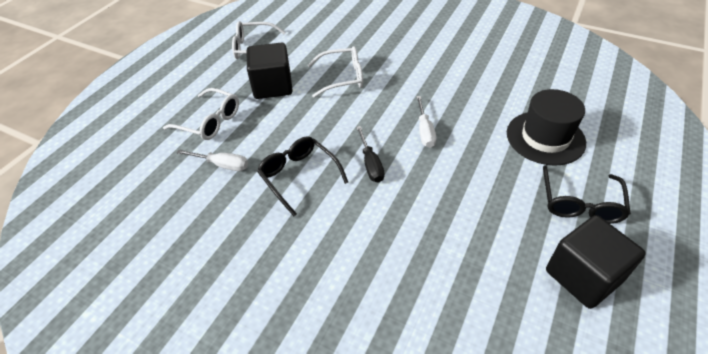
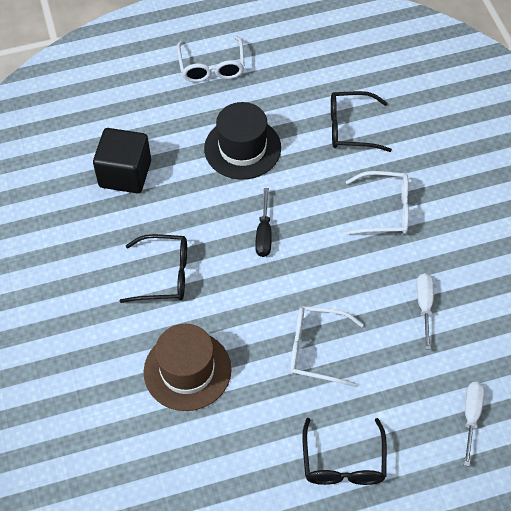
black cube: 2 -> 1
black glasses: 2 -> 3
brown hat: 0 -> 1

